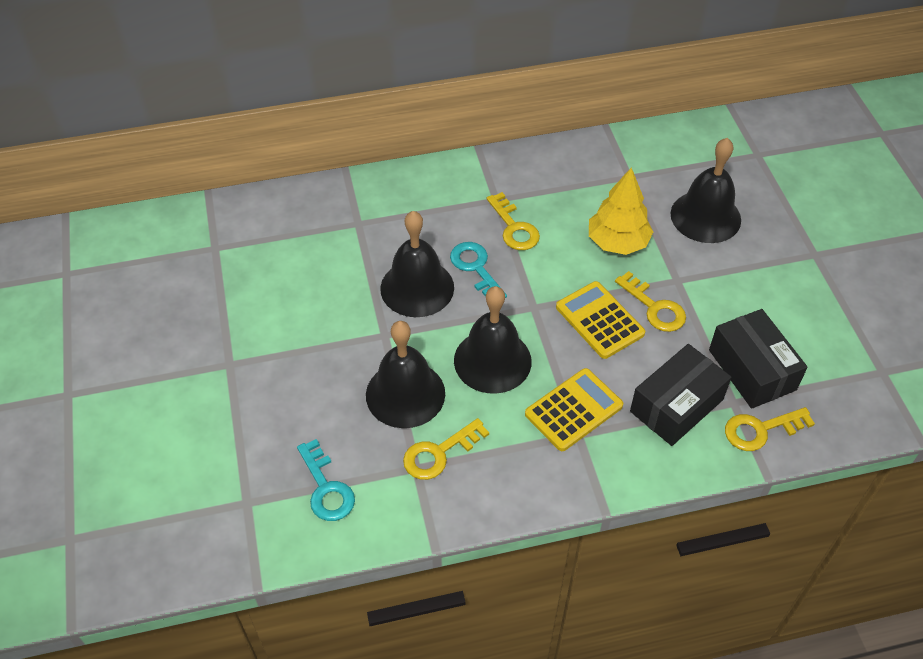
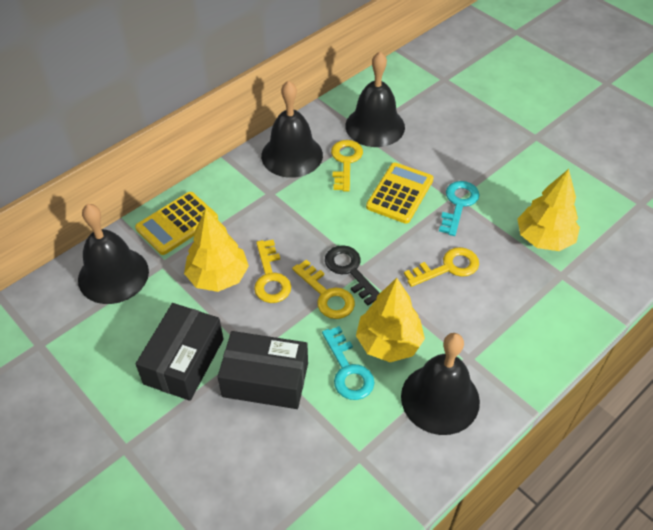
black key: 0 -> 1
yellow tree: 1 -> 3

